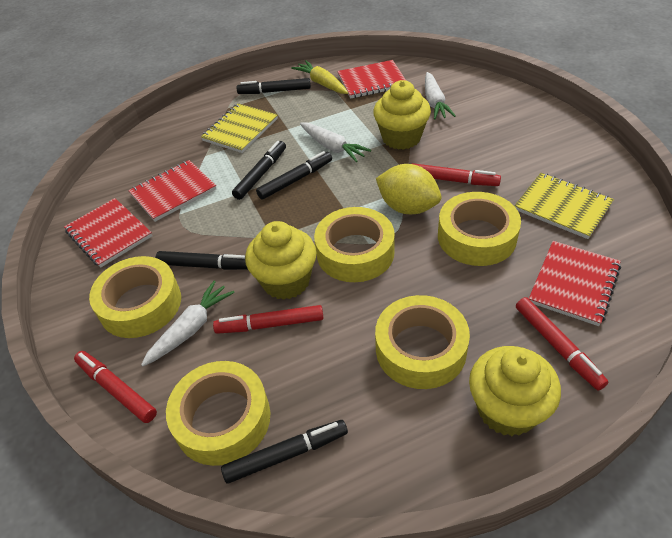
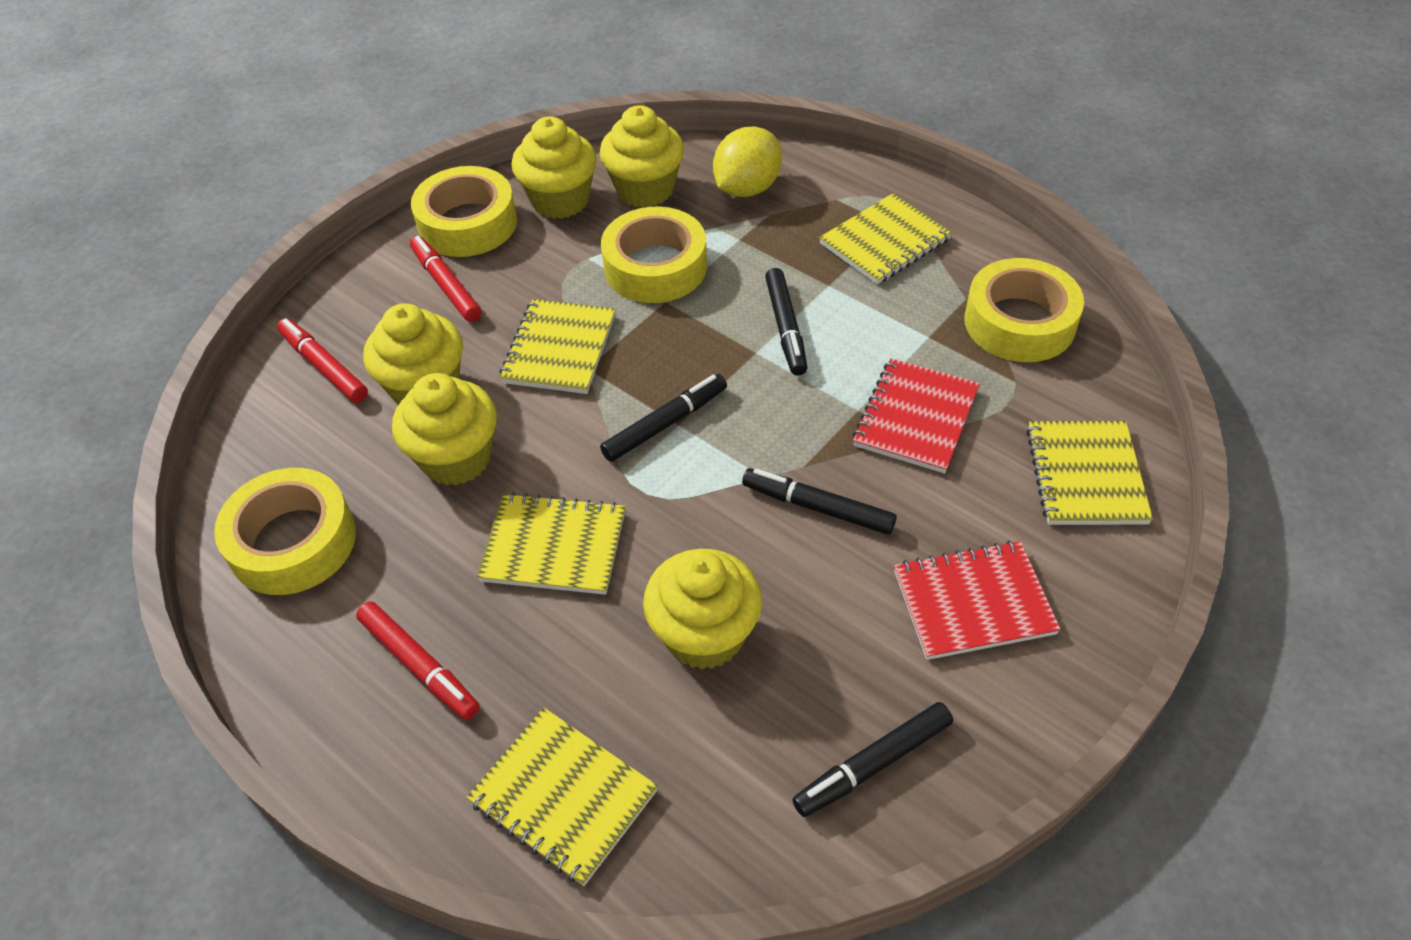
black marker: 5 -> 4
red marker: 4 -> 3
red notebook: 4 -> 2
white carrot: 3 -> 0
yellow carrot: 1 -> 0
yellow cupcake: 3 -> 5
yellow notebook: 2 -> 5
yellow tape: 5 -> 4

